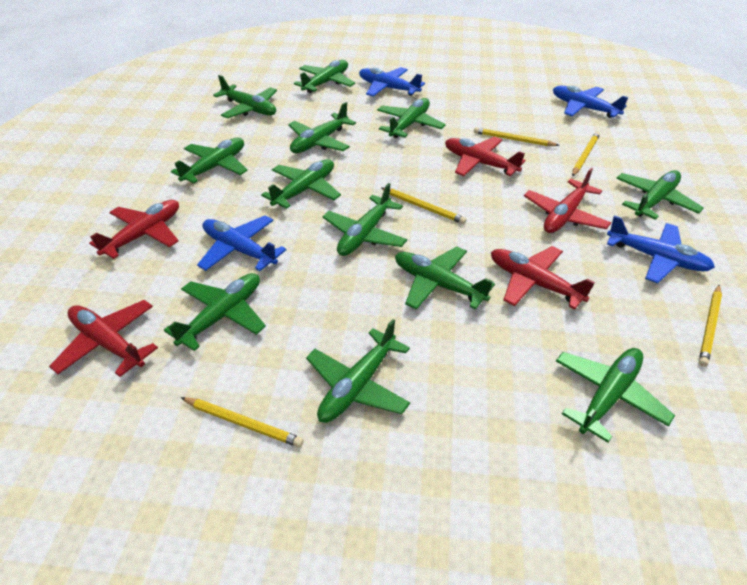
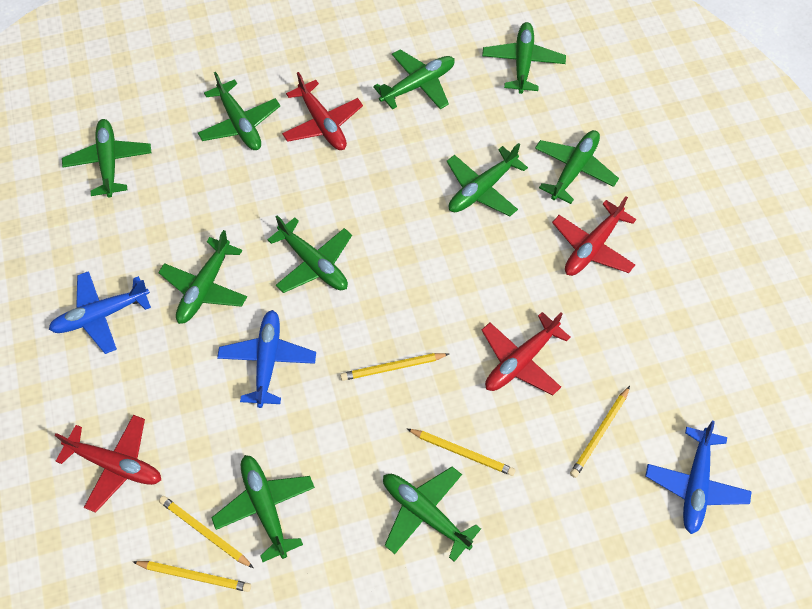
blue plane: 4 -> 3
green plane: 12 -> 10
red plane: 5 -> 4

